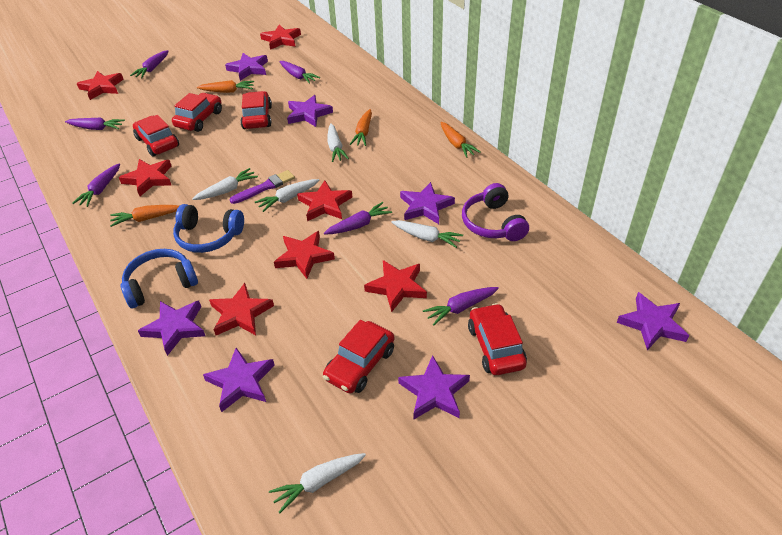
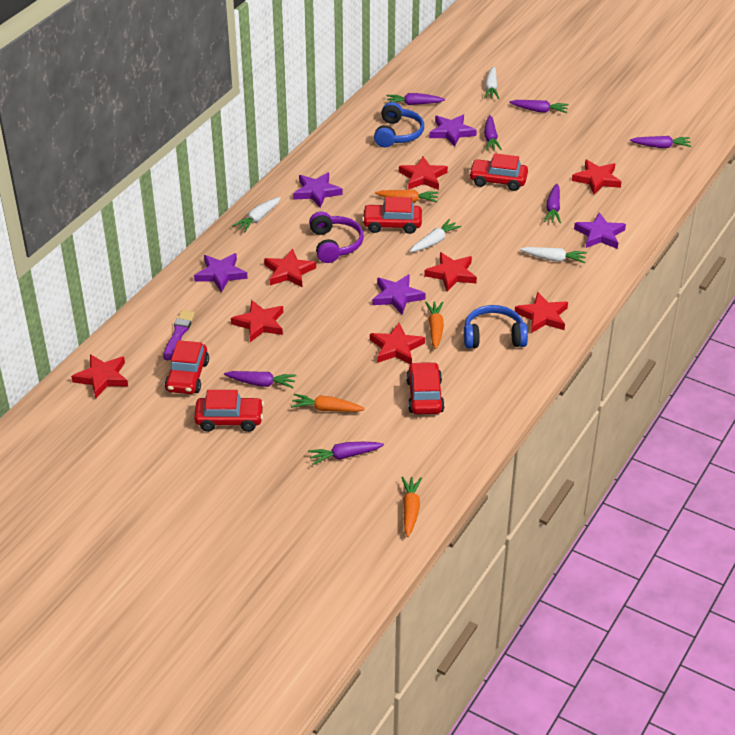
purple carrot: 6 -> 7
purple star: 7 -> 5
red star: 7 -> 8
white carrot: 5 -> 4

